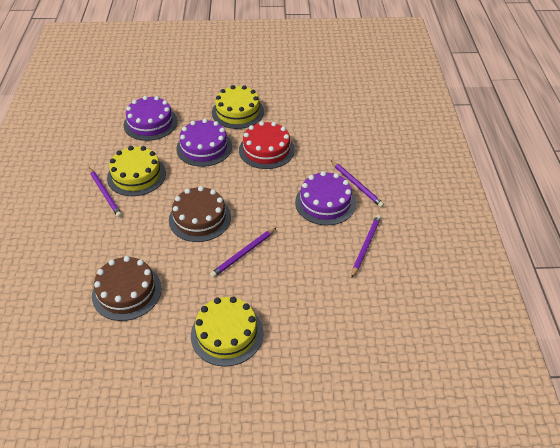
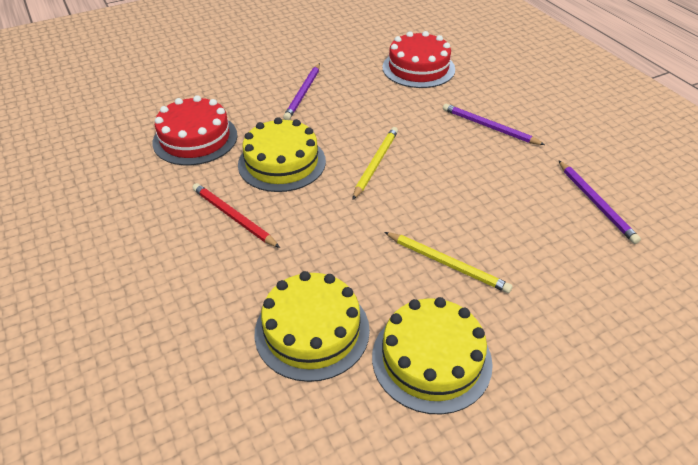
brown cake: 2 -> 0
purple cake: 3 -> 0
purple pencil: 4 -> 3
red cake: 1 -> 2
red pencil: 0 -> 1
yellow pencil: 0 -> 2

